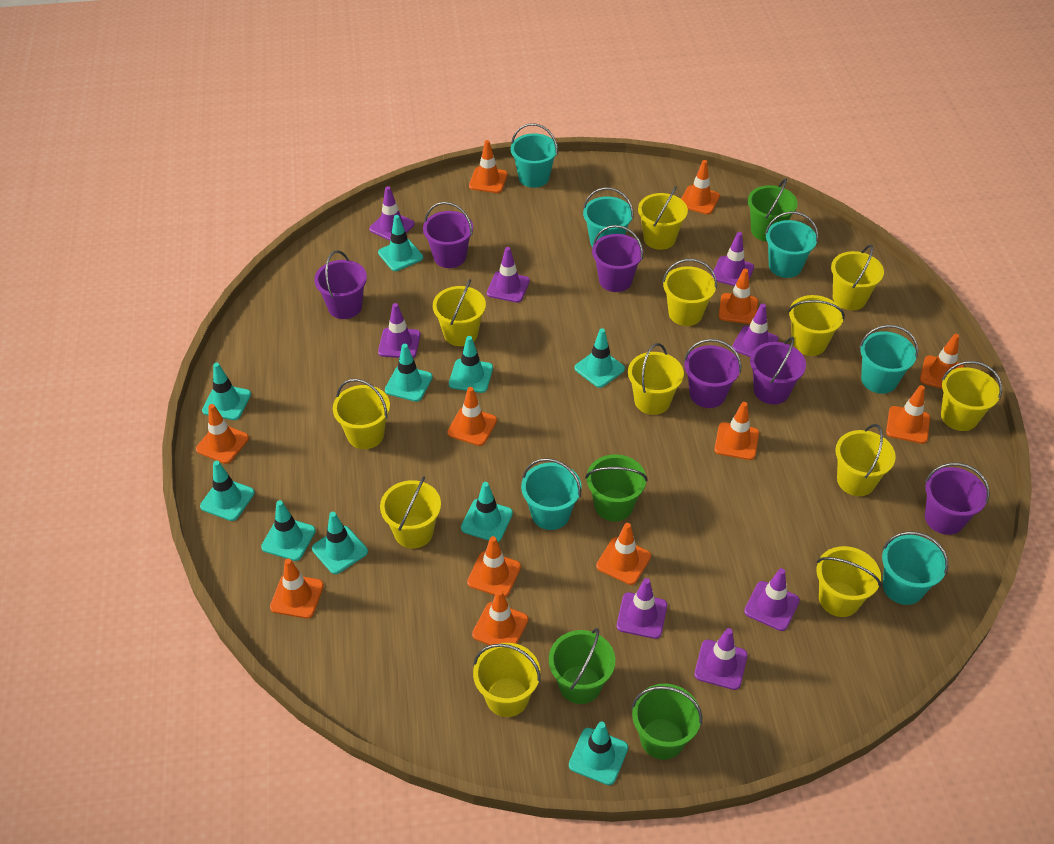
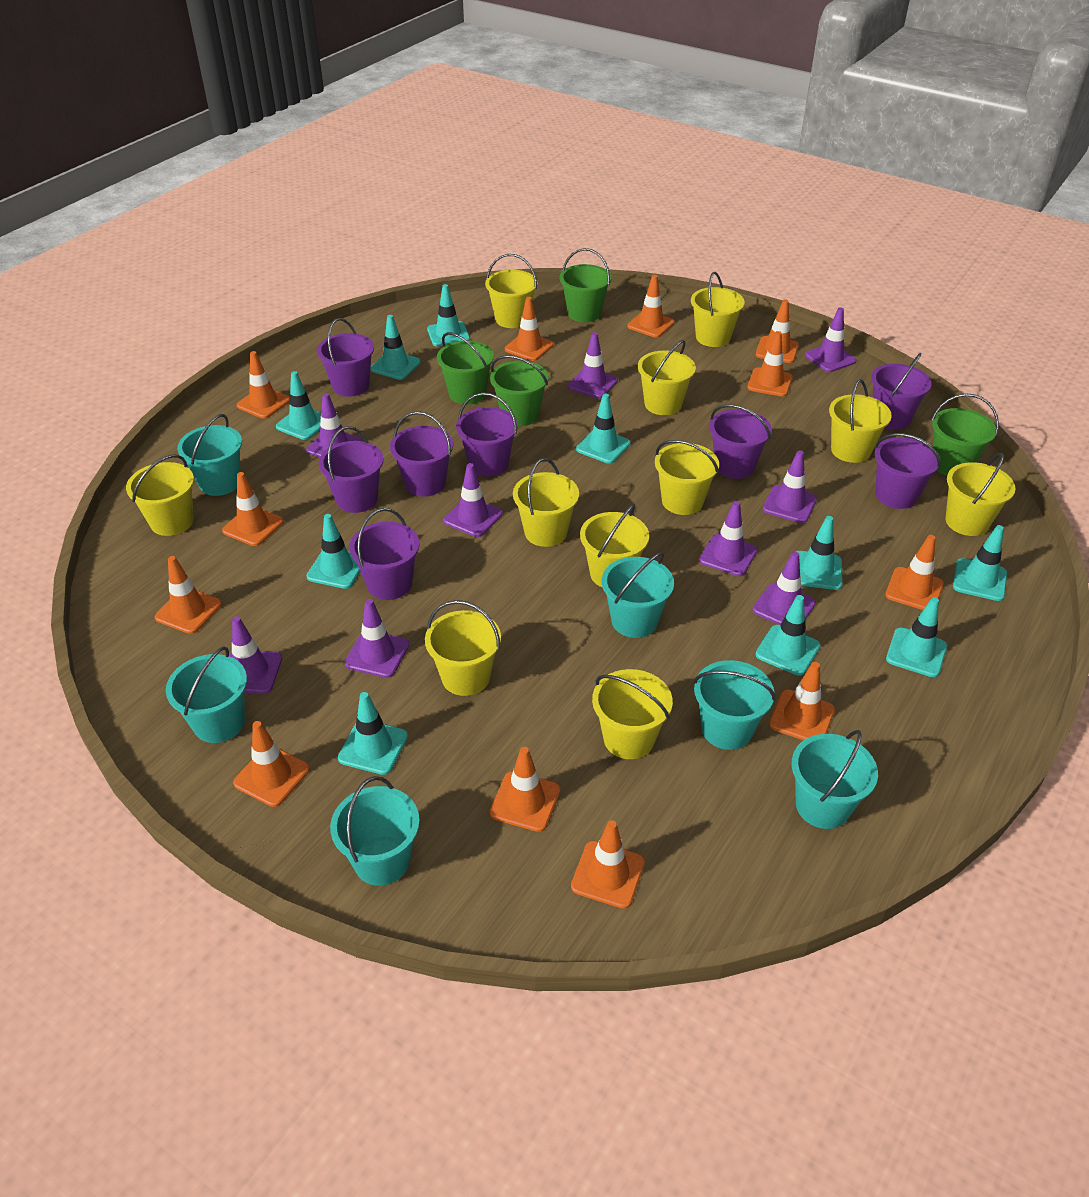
purple bucket: 6 -> 8
purple traffic cone: 8 -> 9
yellow bucket: 12 -> 11

